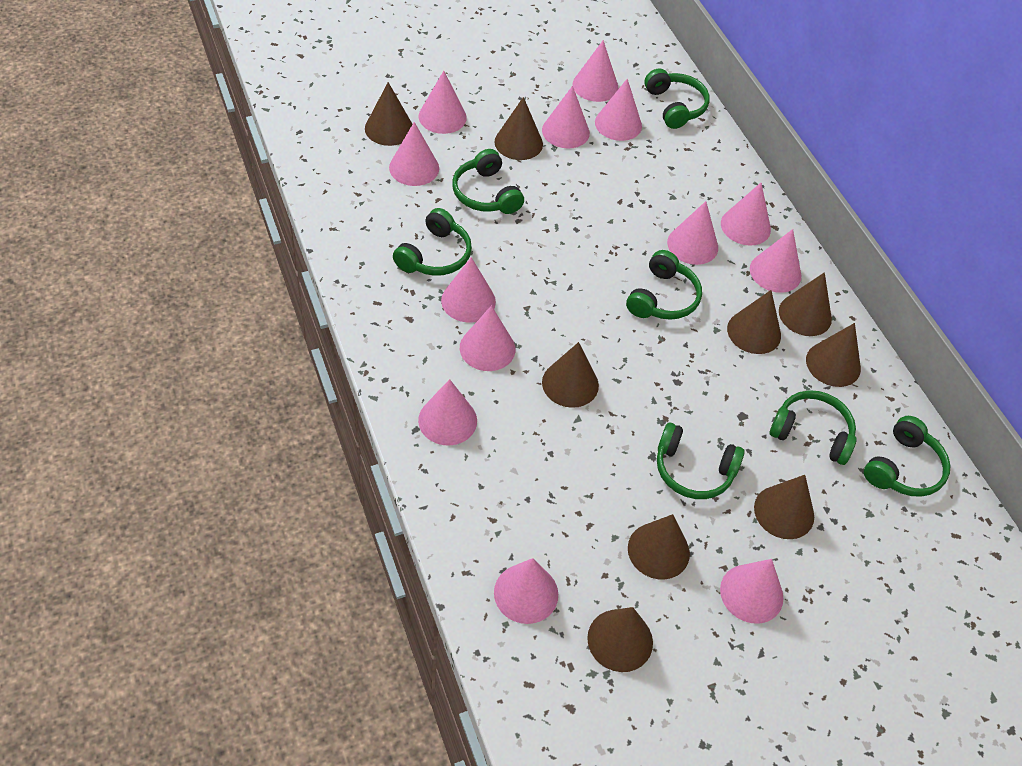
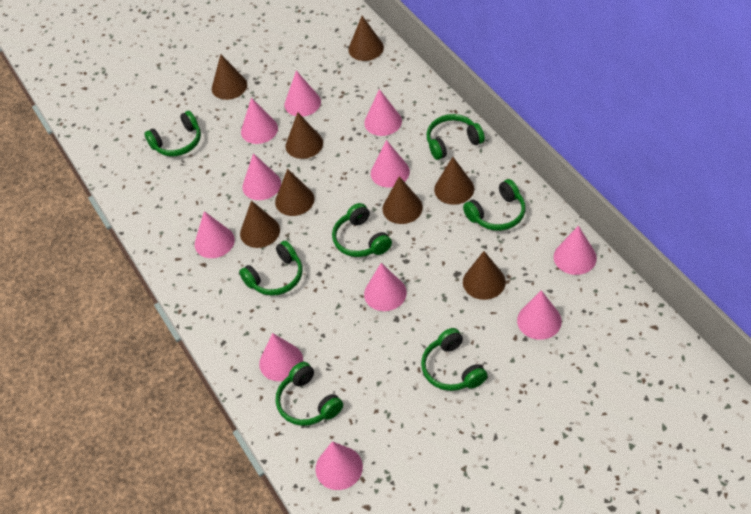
brown cone: 9 -> 8
pink cone: 13 -> 11

